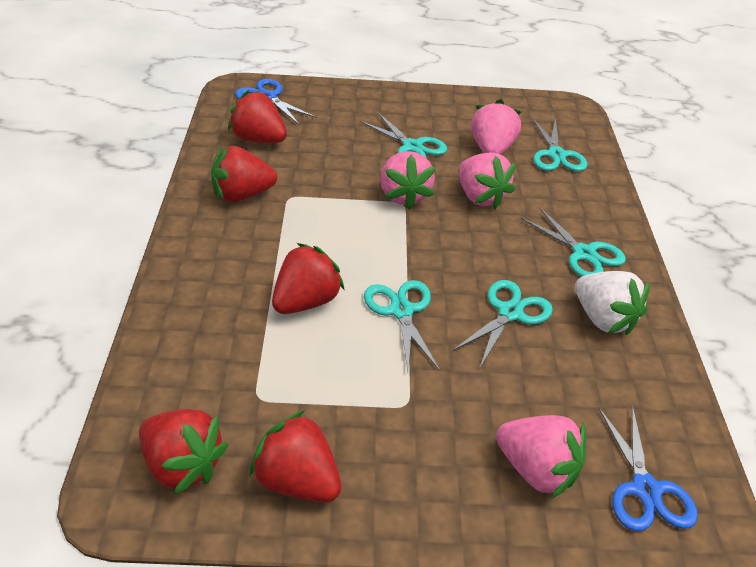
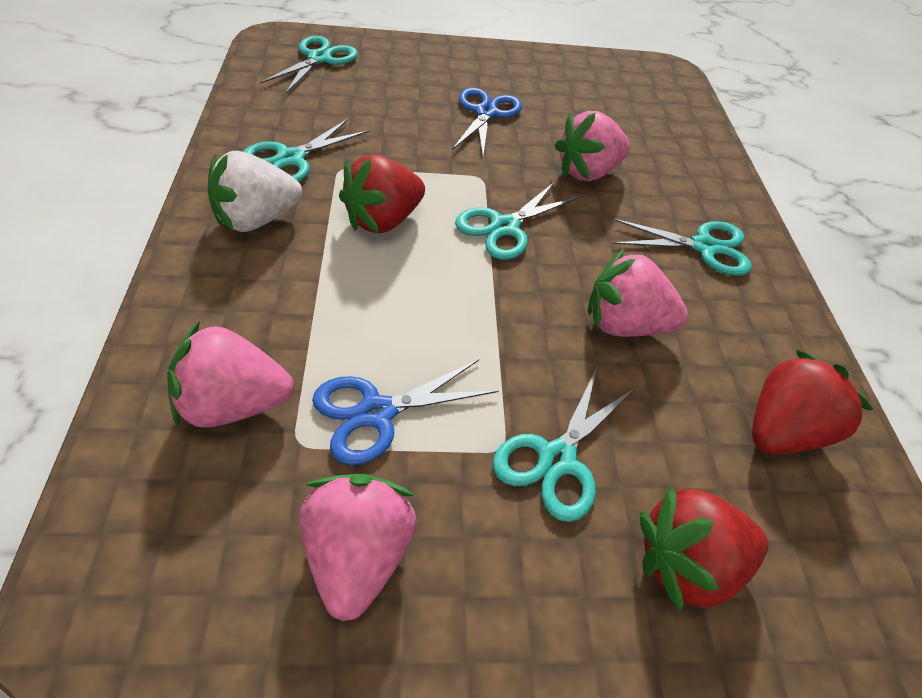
red strawberry: 5 -> 3

